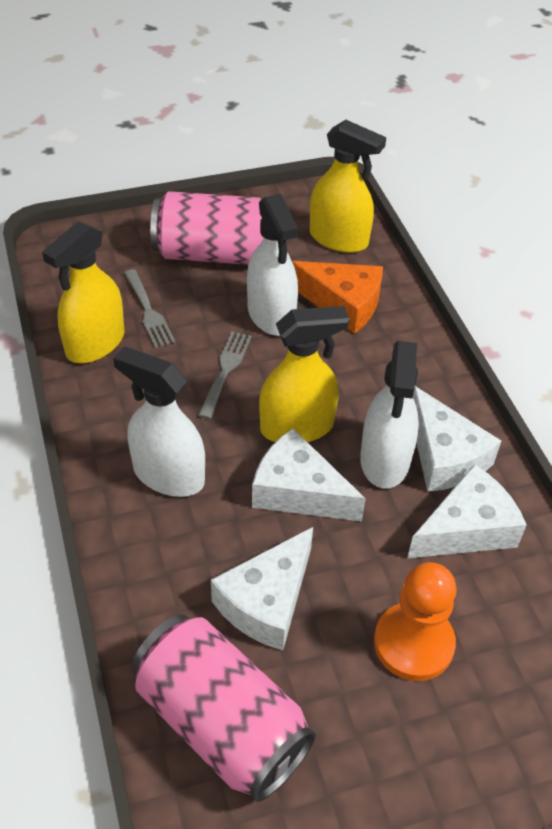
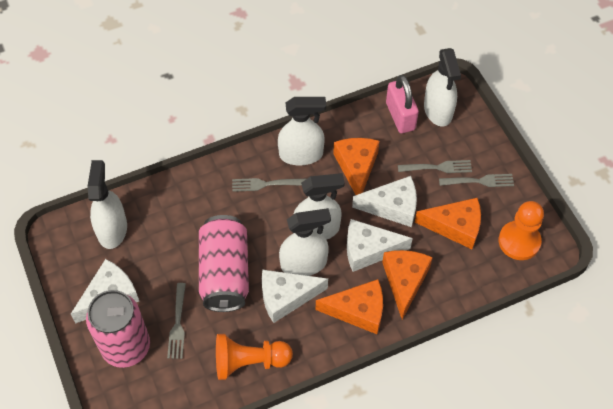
grey fork: 2 -> 4
orange cheese: 1 -> 4
orange pawn: 1 -> 2
pink padlock: 0 -> 1
white spray bottle: 3 -> 5
yellow spray bottle: 3 -> 0

